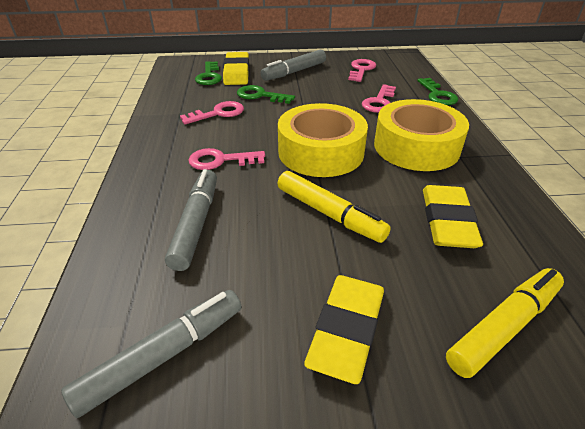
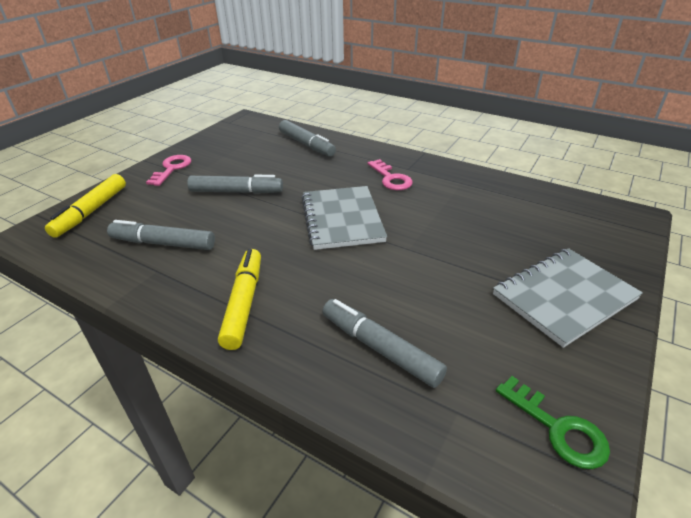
green key: 3 -> 1
grey marker: 3 -> 4
grey notebook: 0 -> 2
pink key: 4 -> 2
yellow eraser: 3 -> 0
yellow tape: 2 -> 0

